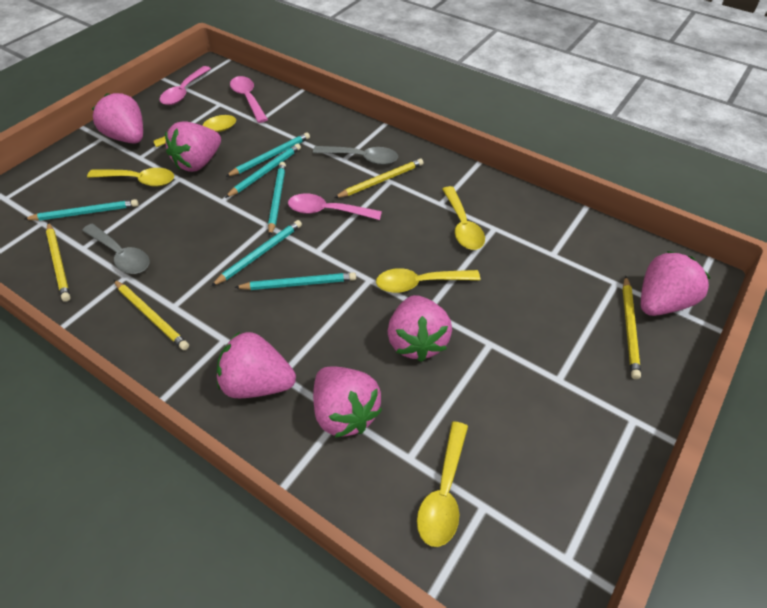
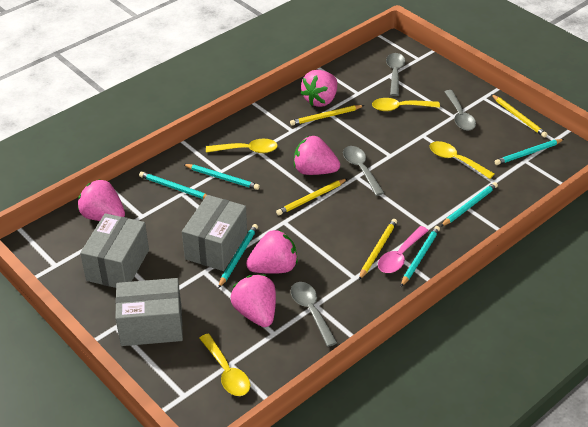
grey box: 0 -> 3
grey spoon: 2 -> 4
pink spoon: 3 -> 1
pink strawberry: 6 -> 5
yellow spoon: 5 -> 4

